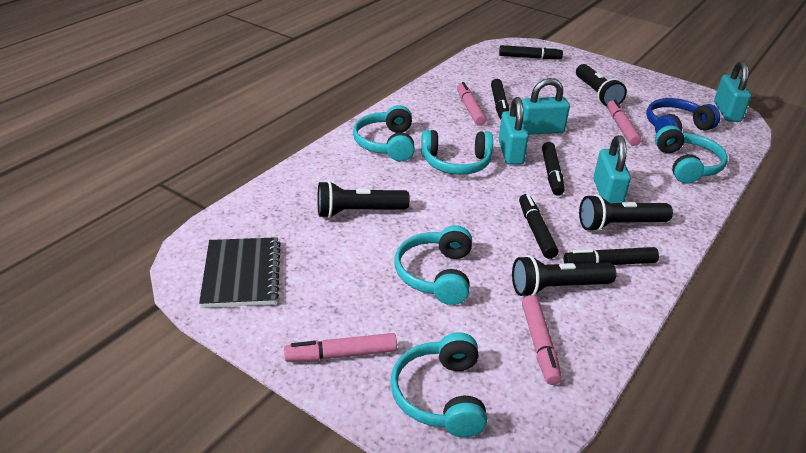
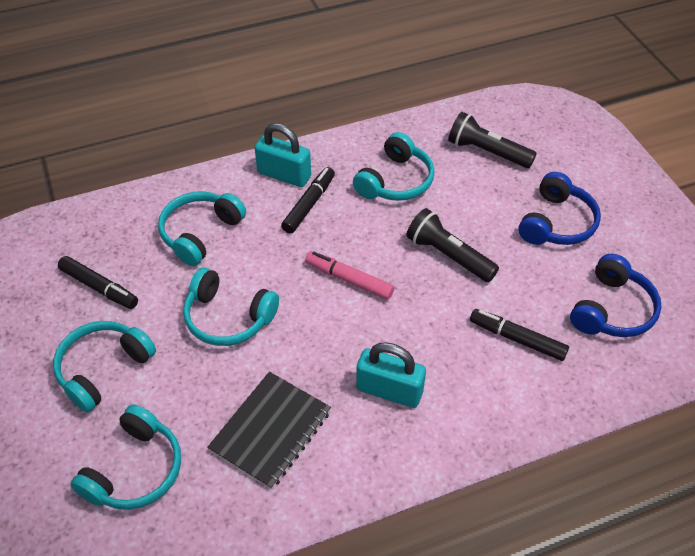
black flashlight: 4 -> 2
black marker: 5 -> 3
blue headphones: 1 -> 2
pink marker: 4 -> 1
turquoise padlock: 4 -> 2

